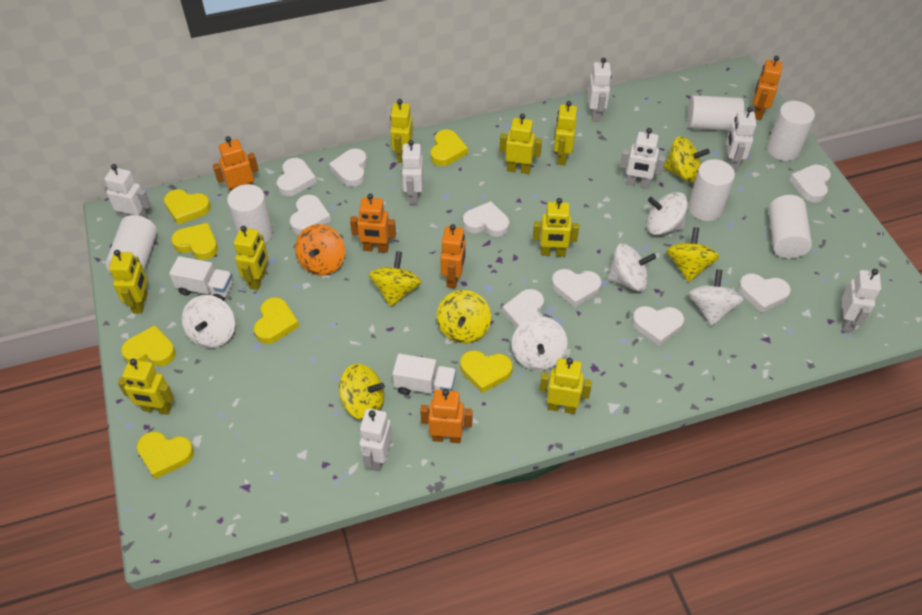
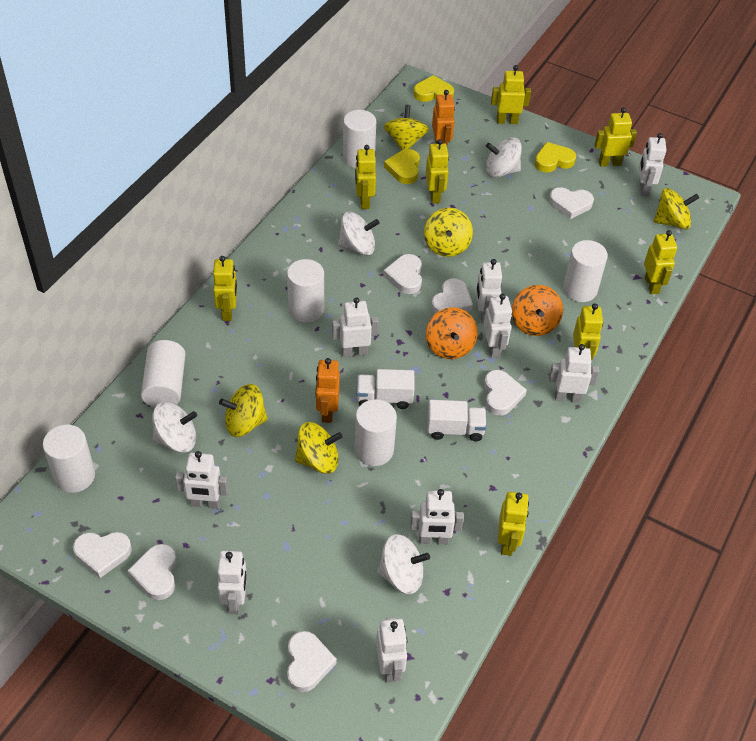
orange robot: 5 -> 2
orange spinning top: 1 -> 2
white heart: 9 -> 7
white robot: 7 -> 9
white spinning top: 5 -> 4
yellow heart: 7 -> 3

